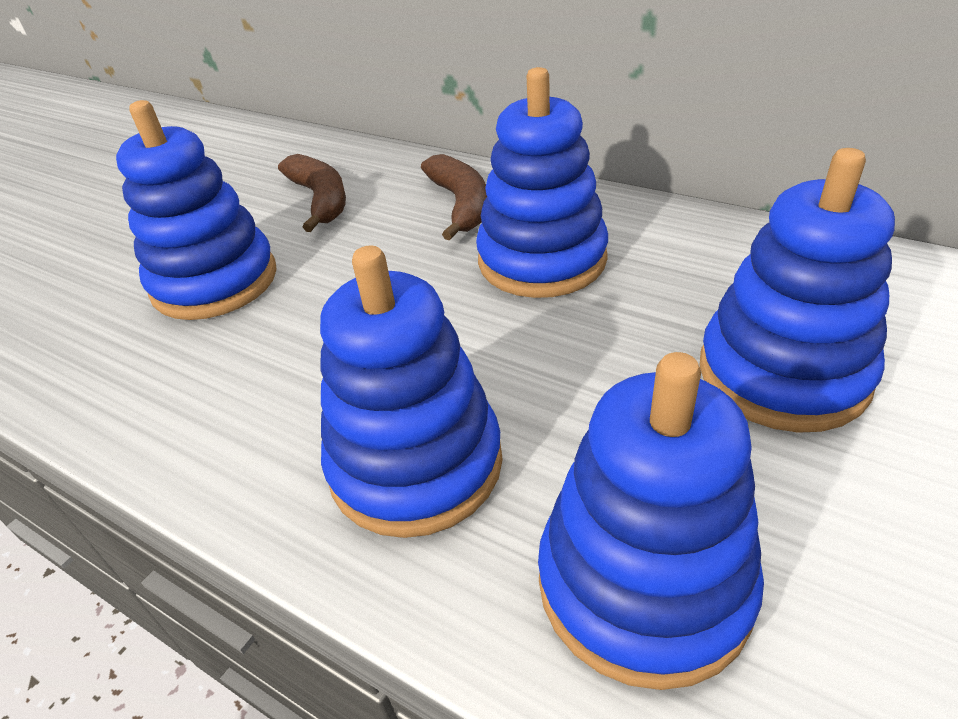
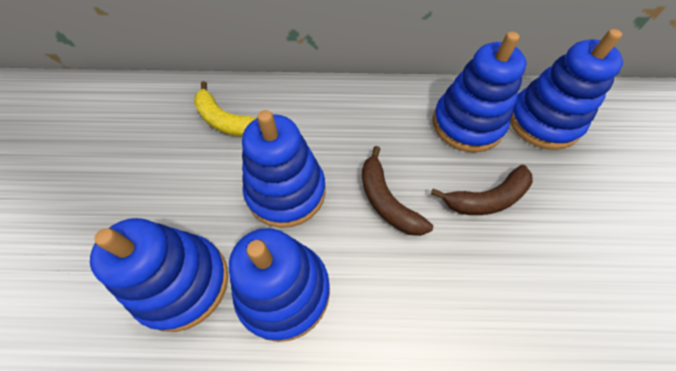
yellow banana: 0 -> 1

